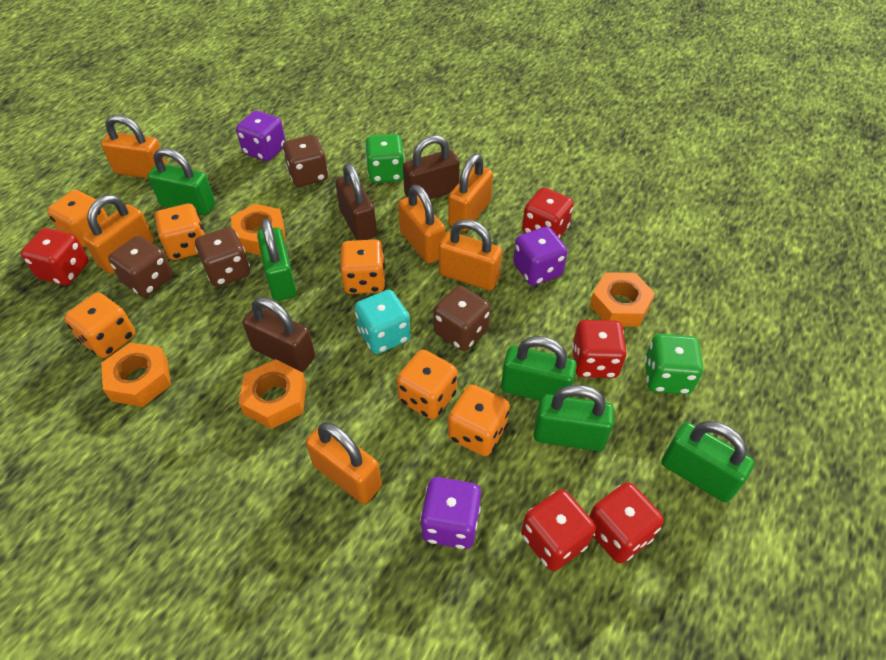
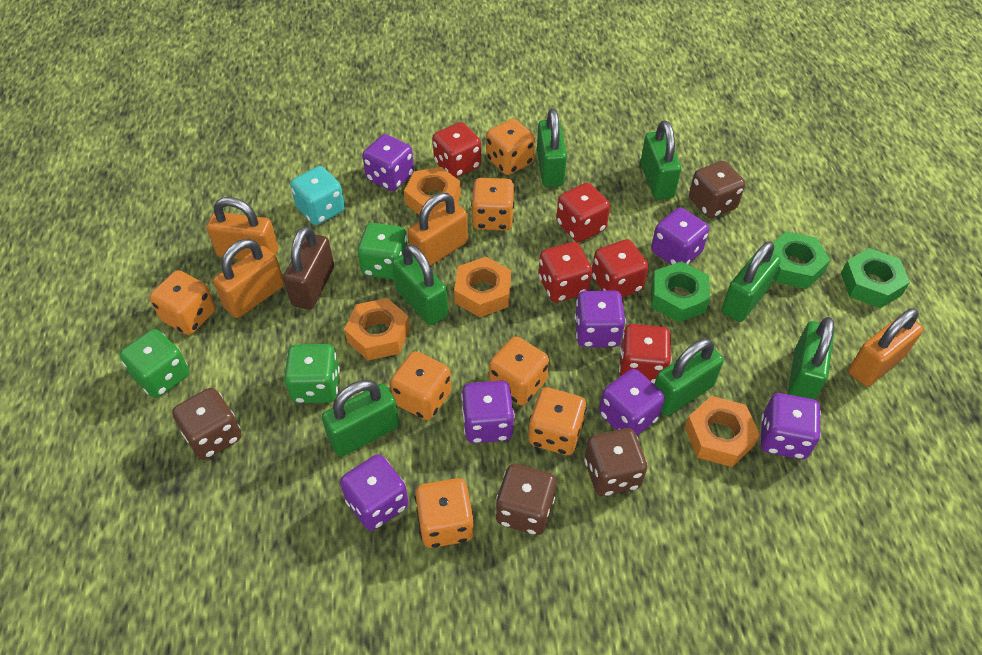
brown padlock: 3 -> 1
green dice: 2 -> 3
green nut: 0 -> 3
green padlock: 5 -> 7
orange dice: 6 -> 7
orange padlock: 6 -> 4
purple dice: 3 -> 7

